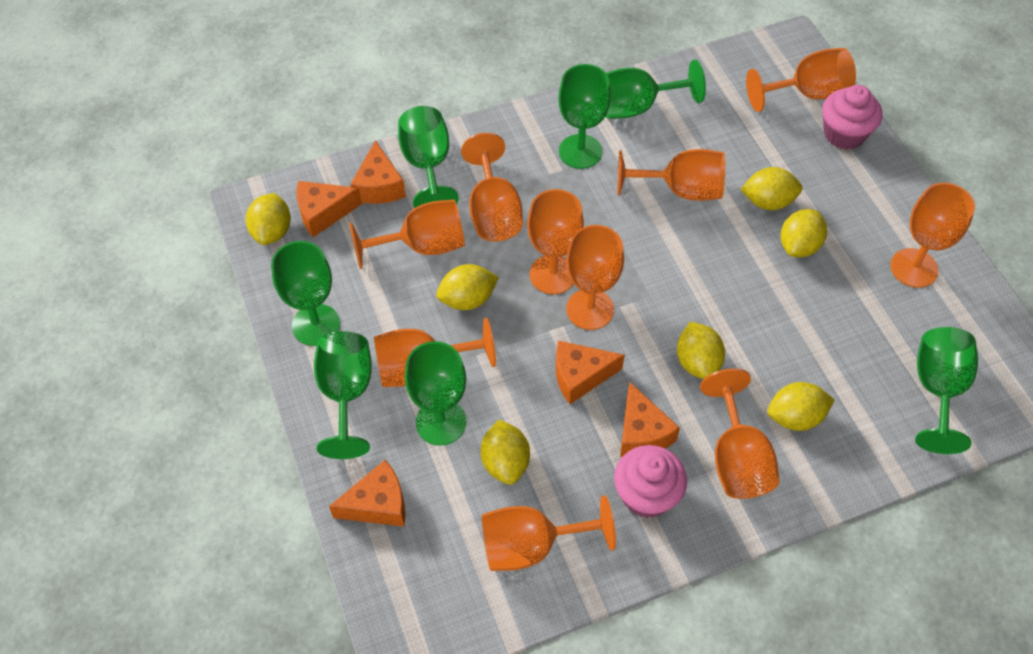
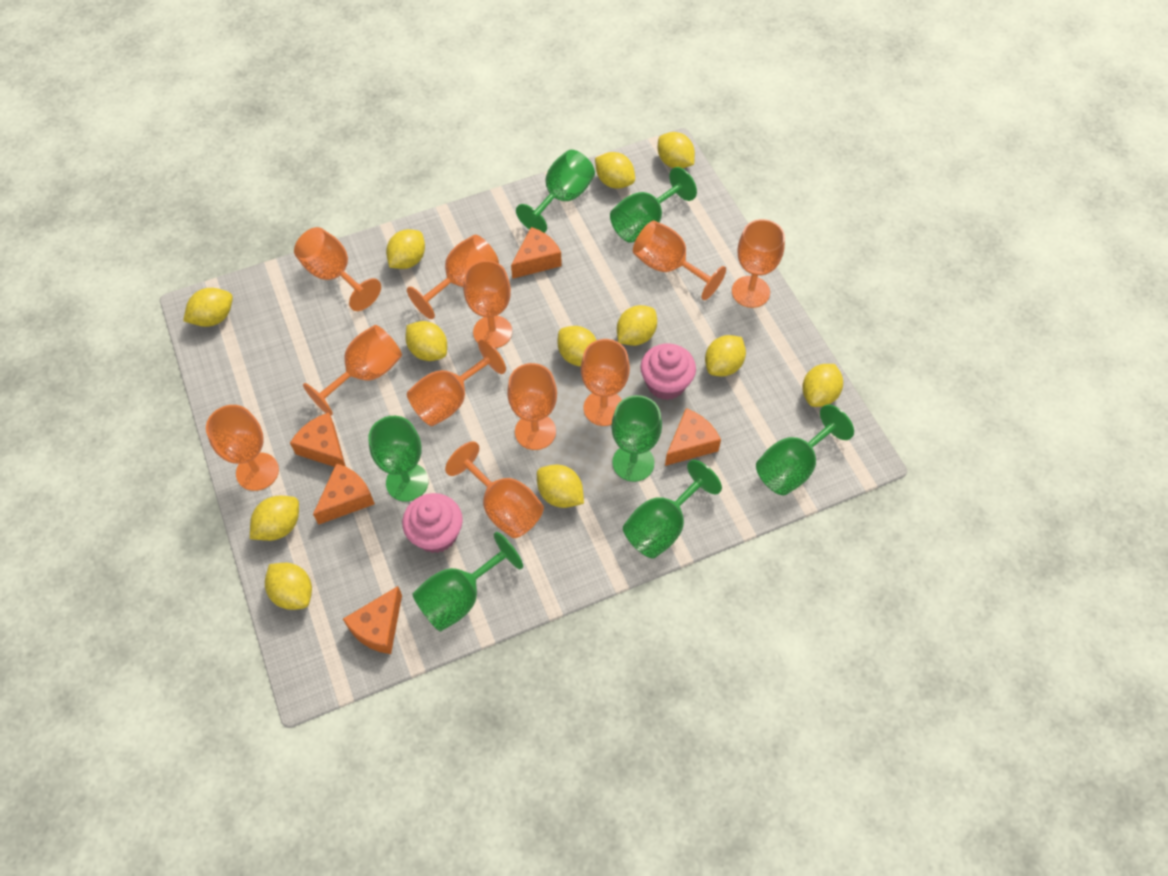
orange goblet: 10 -> 11
yellow lemon: 7 -> 12

